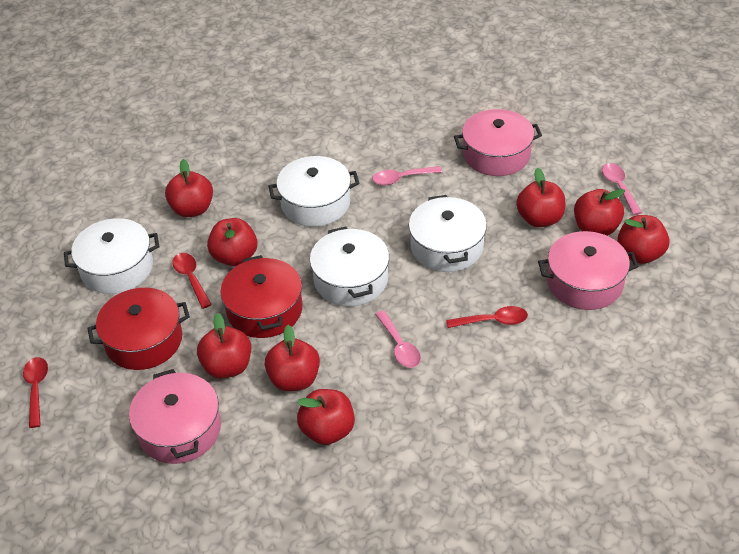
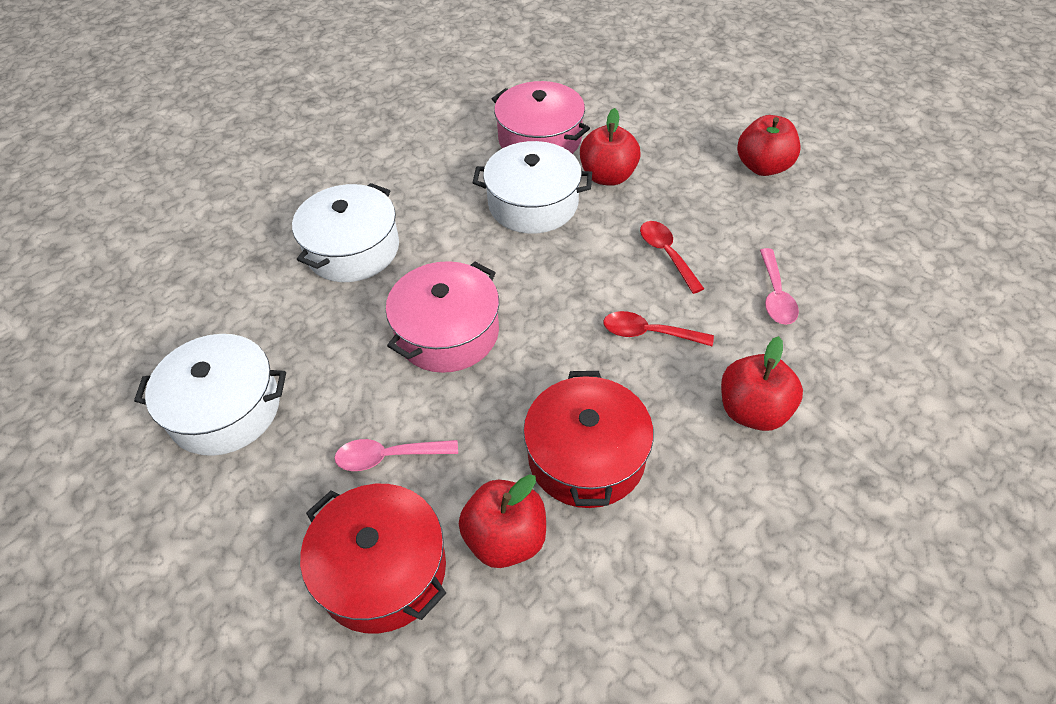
pink pot: 3 -> 2
pink spoon: 3 -> 2
red apple: 8 -> 4
red spoon: 3 -> 2
white pot: 4 -> 3

